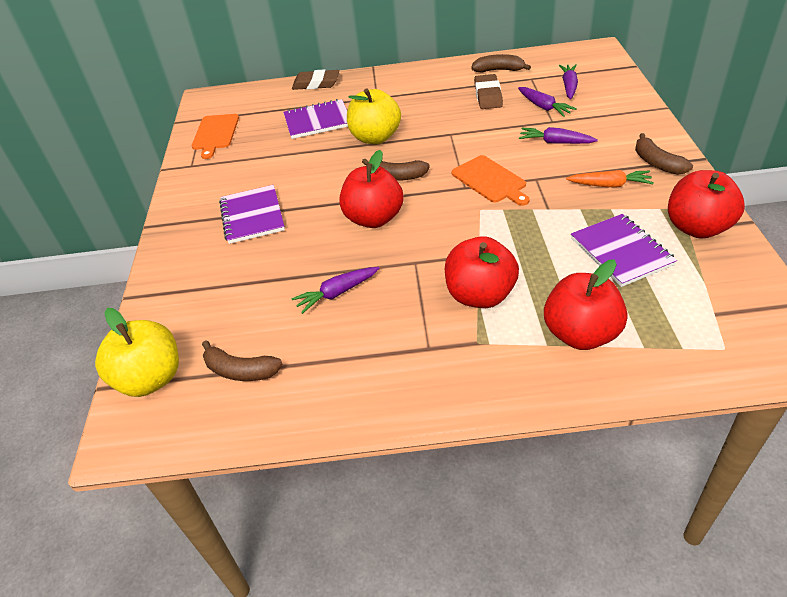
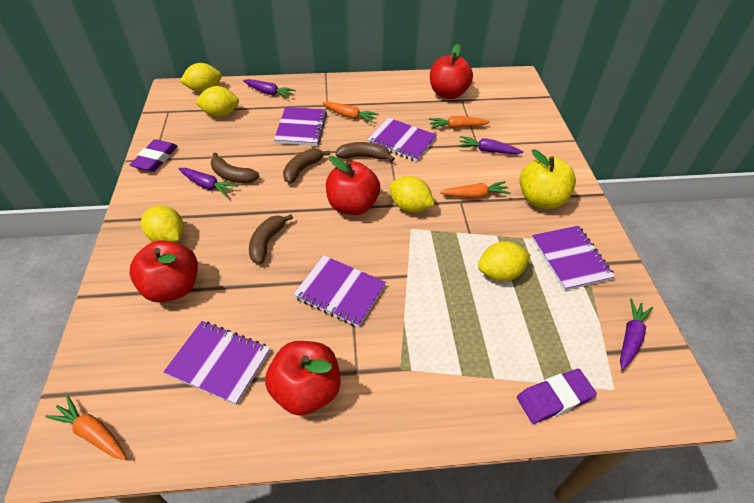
brown eraser: 2 -> 0
orange carrot: 1 -> 4
orange cutting board: 2 -> 0
purple eraser: 0 -> 2
purple notebook: 3 -> 5
yellow apple: 2 -> 1
yellow lemon: 0 -> 5

